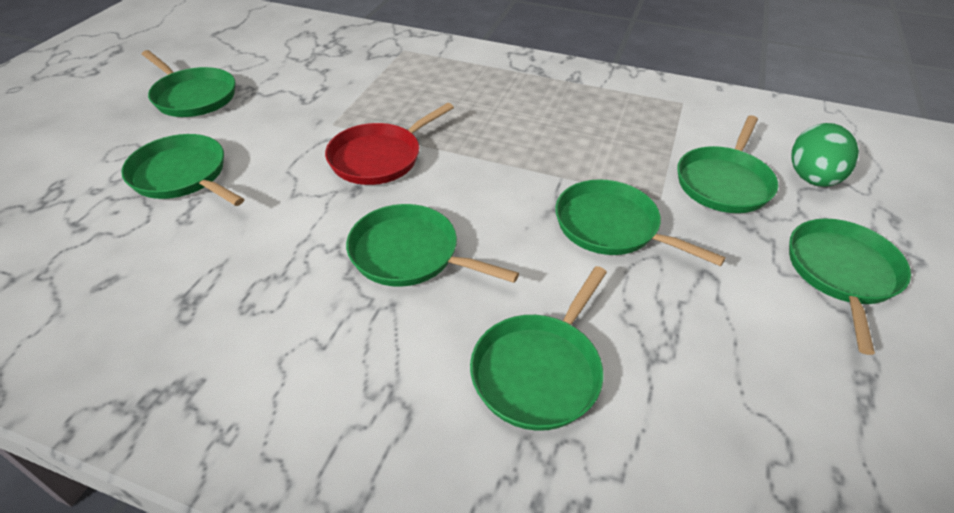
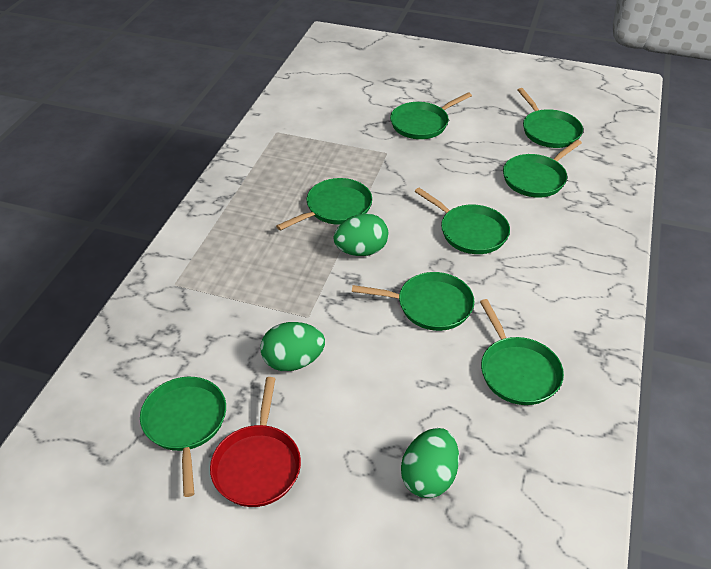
green egg: 1 -> 3
green pan: 7 -> 8

